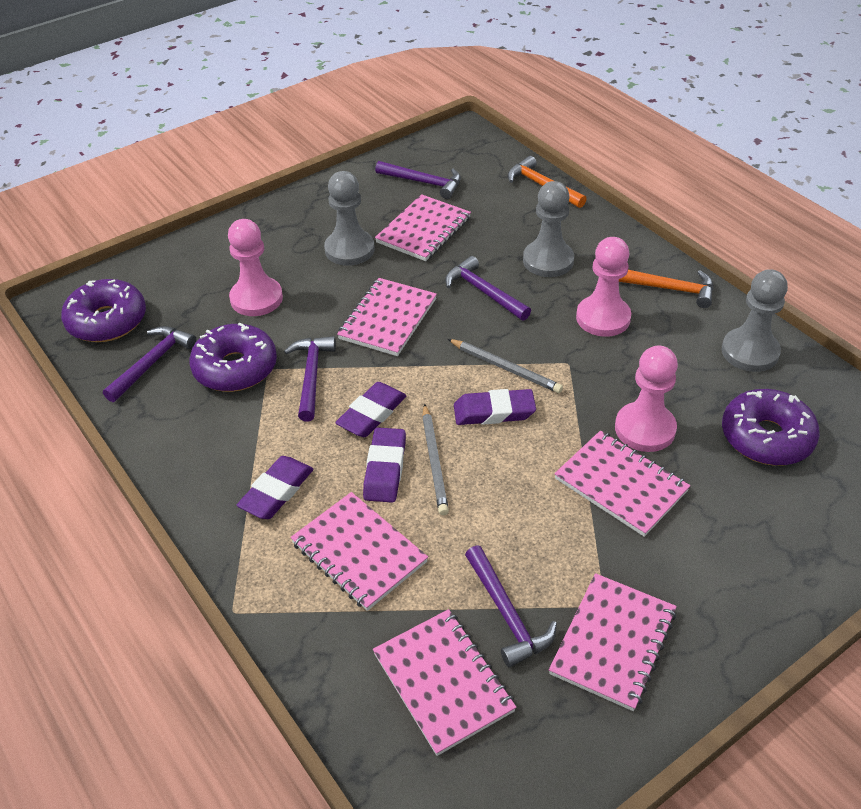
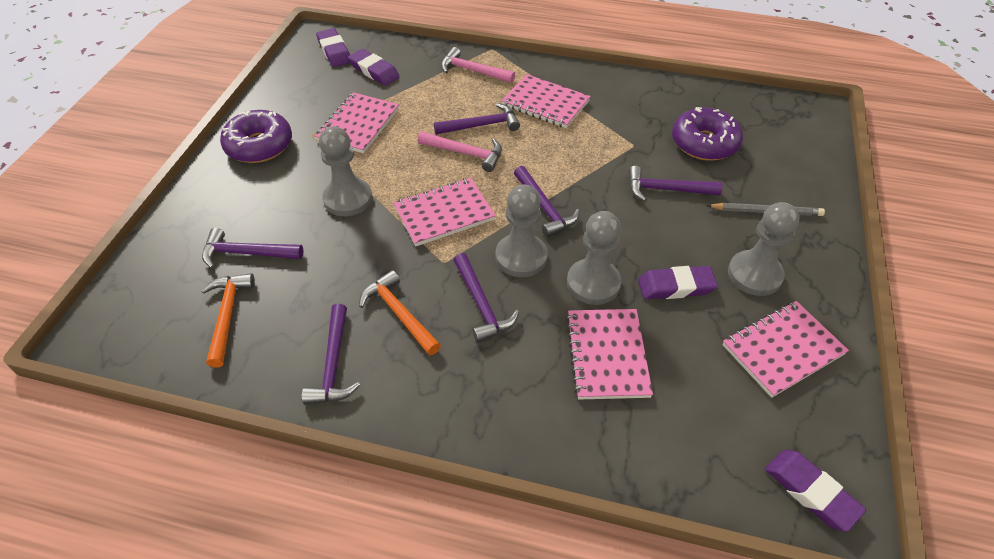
grey pawn: 3 -> 4
grey pencil: 2 -> 1
pink hammer: 0 -> 2
pink notebook: 6 -> 5
pink pawn: 3 -> 0
purple donut: 3 -> 2
purple hammer: 5 -> 6

